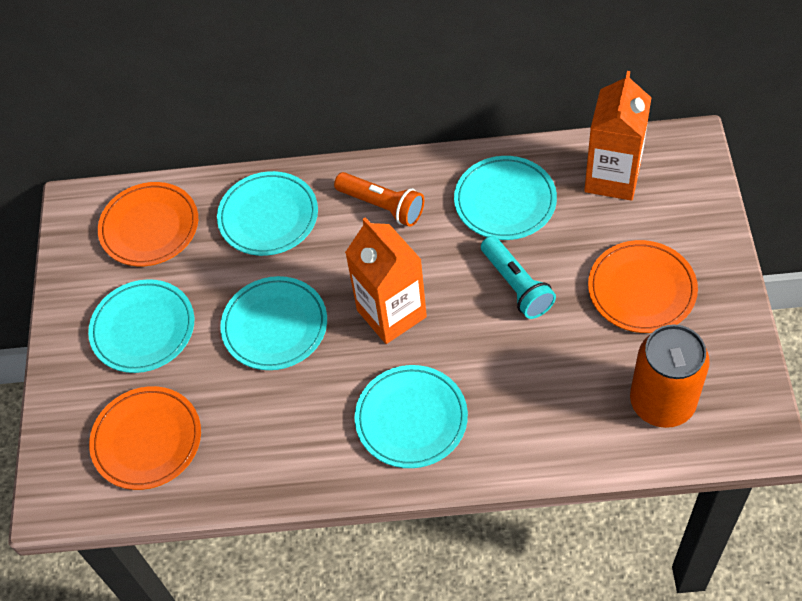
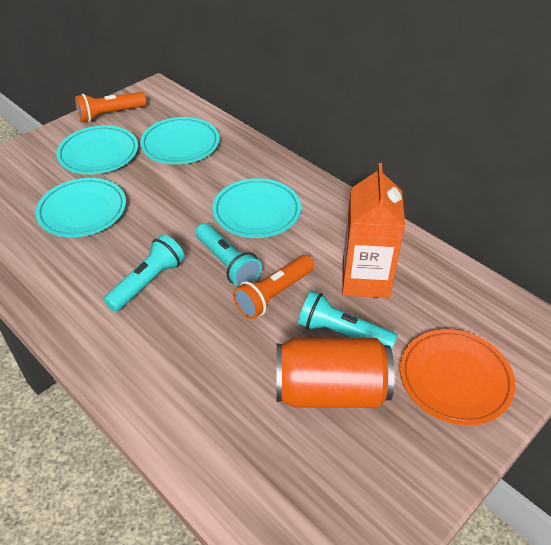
orange carton: 2 -> 1
orange flashlight: 1 -> 2
orange plate: 3 -> 1
turquoise flashlight: 1 -> 3
turquoise plate: 5 -> 4

